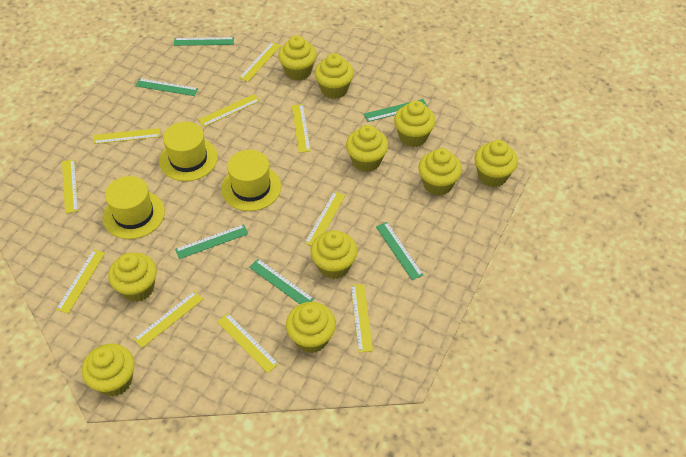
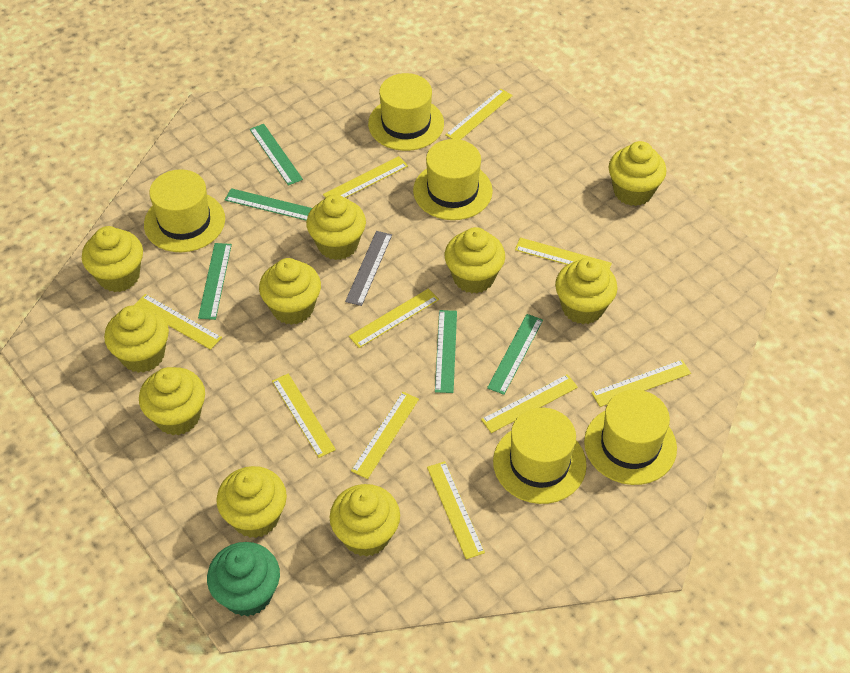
green cupcake: 0 -> 1
green ruler: 6 -> 5
grey ruler: 0 -> 1
yellow hat: 3 -> 5

